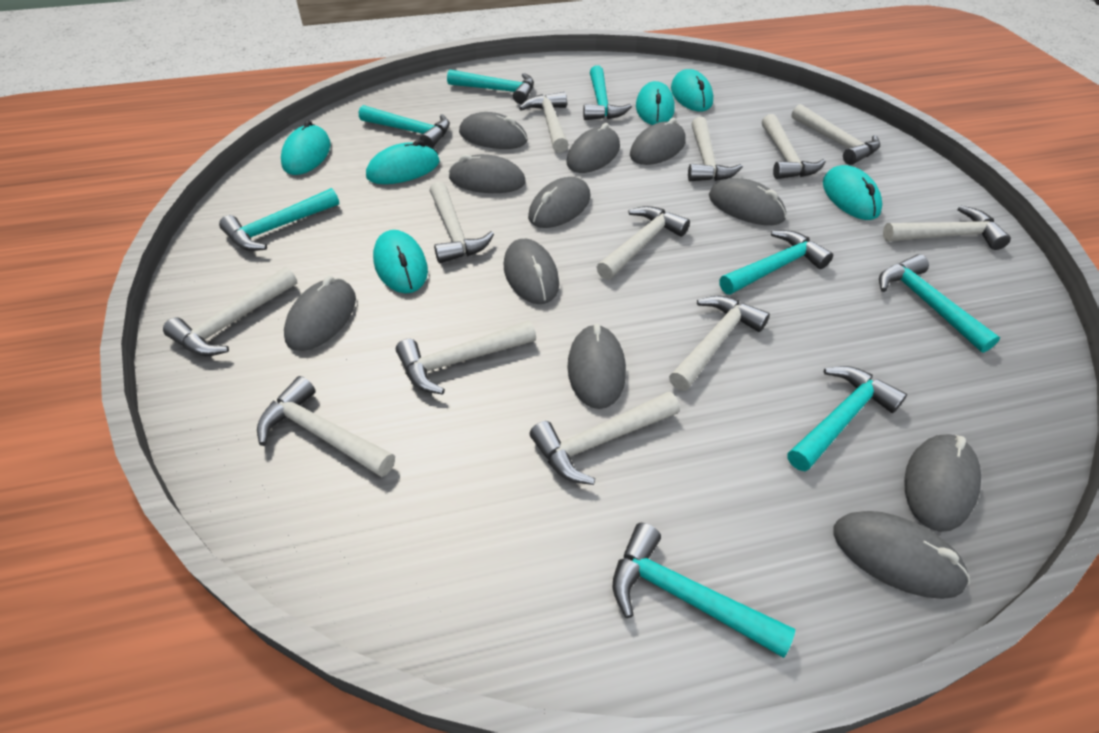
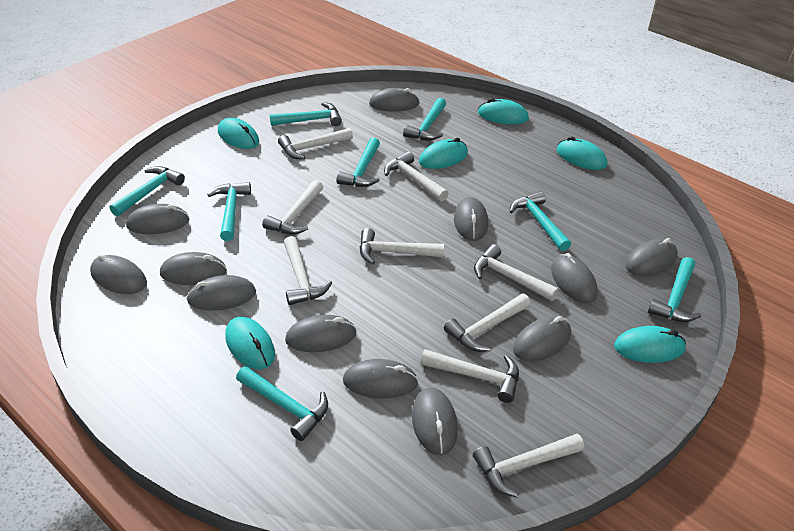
grey mouse: 11 -> 12
white hammer: 12 -> 9

